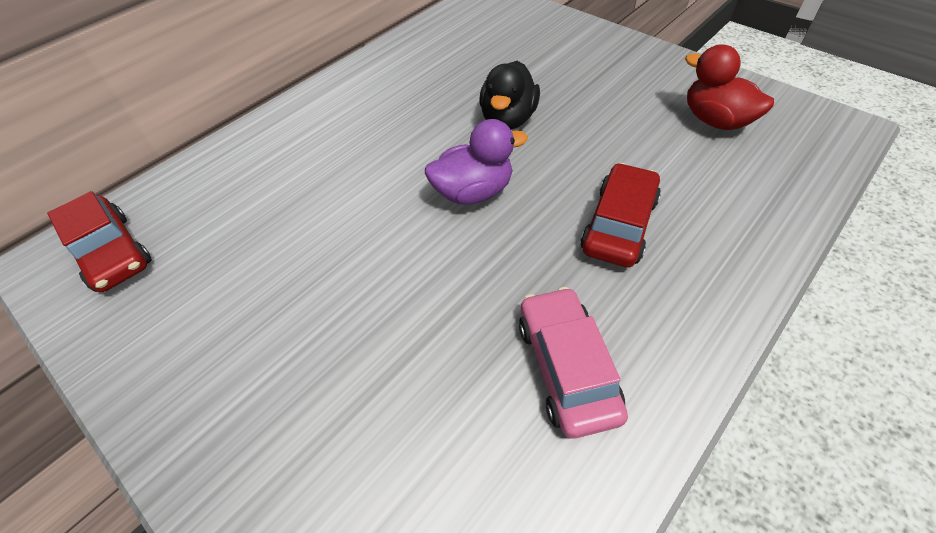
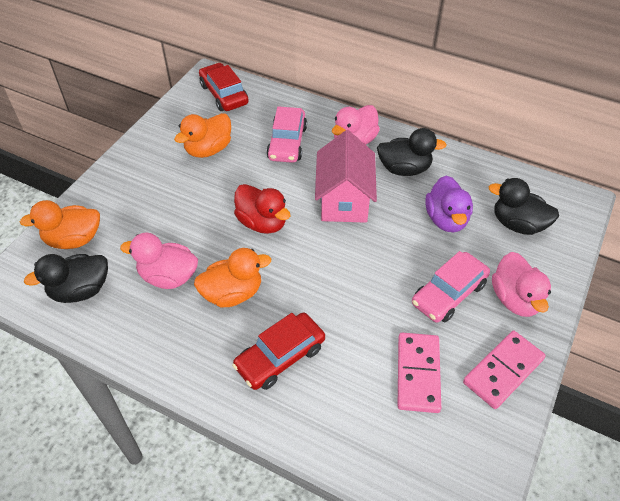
black duck: 1 -> 3
orange duck: 0 -> 3
pink car: 1 -> 2
pink domino: 0 -> 2
pink duck: 0 -> 3
pink house: 0 -> 1

